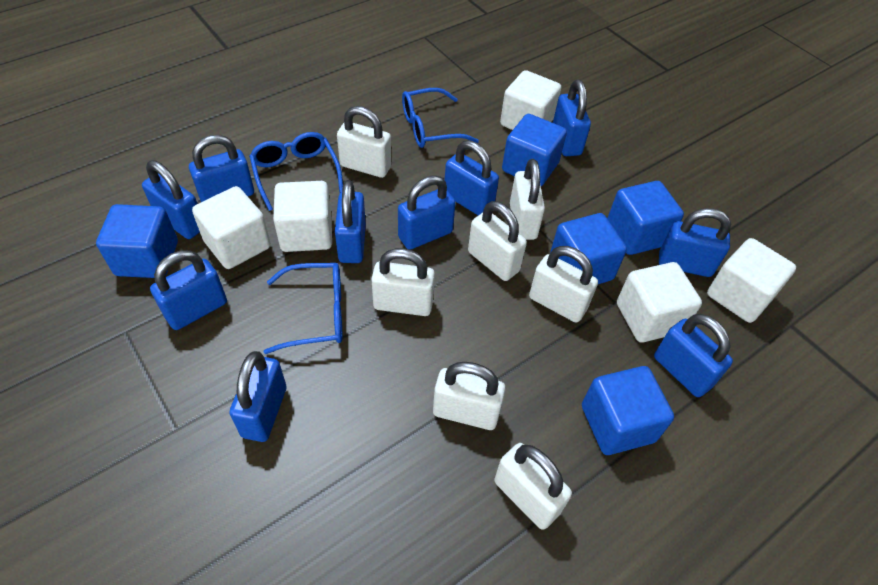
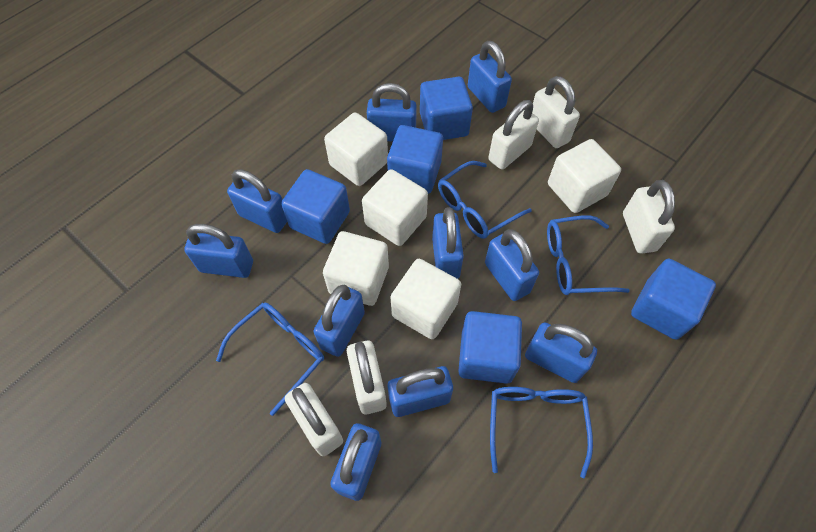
blue glasses: 3 -> 4
white padlock: 7 -> 5

